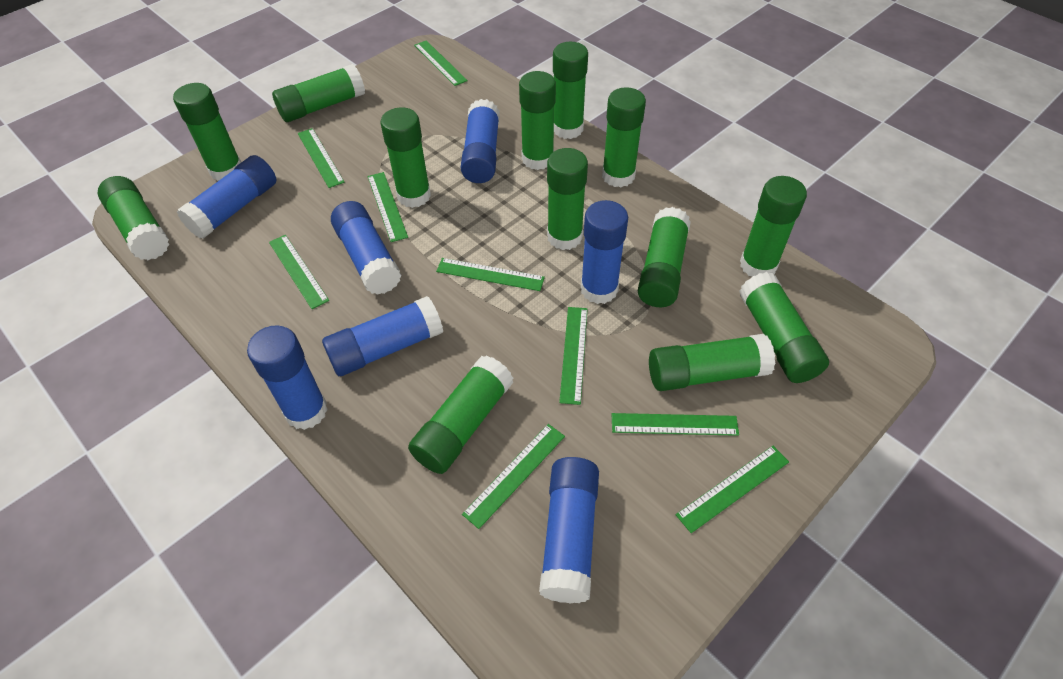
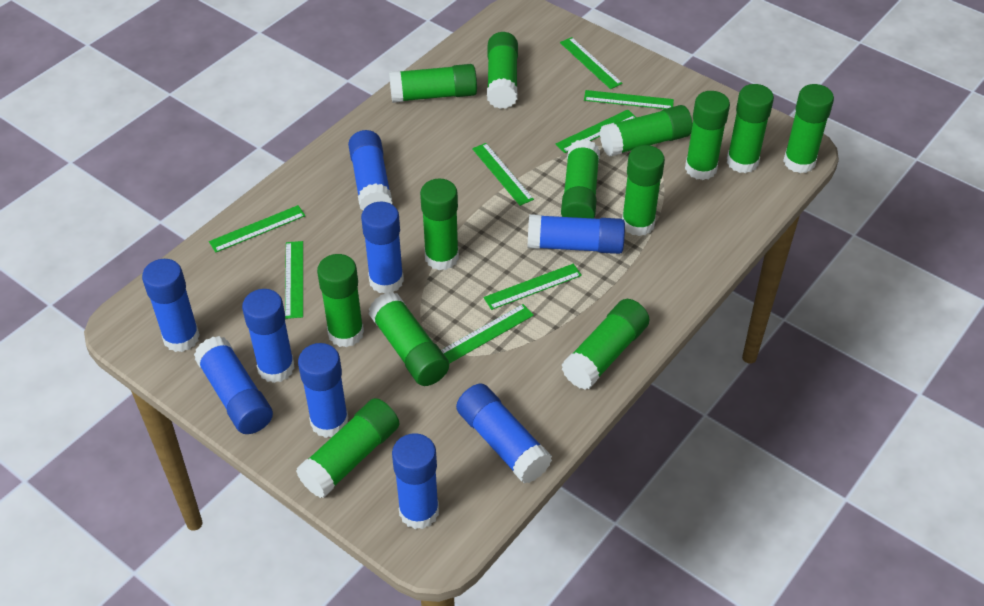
blue glue stick: 7 -> 9
green ruler: 9 -> 8

